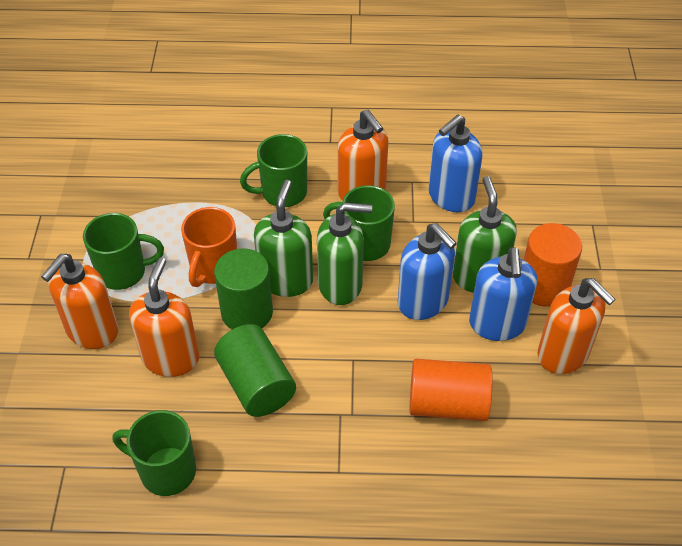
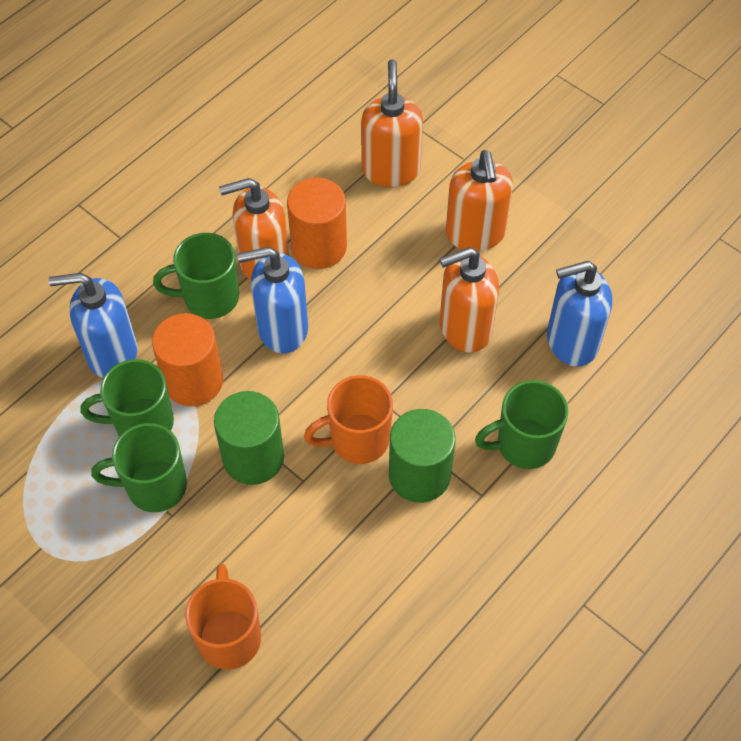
green soap dispenser: 3 -> 0
orange mug: 1 -> 2

